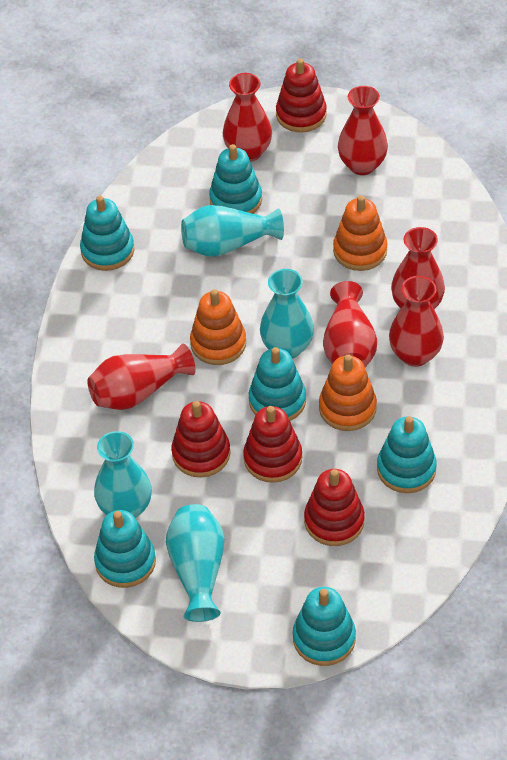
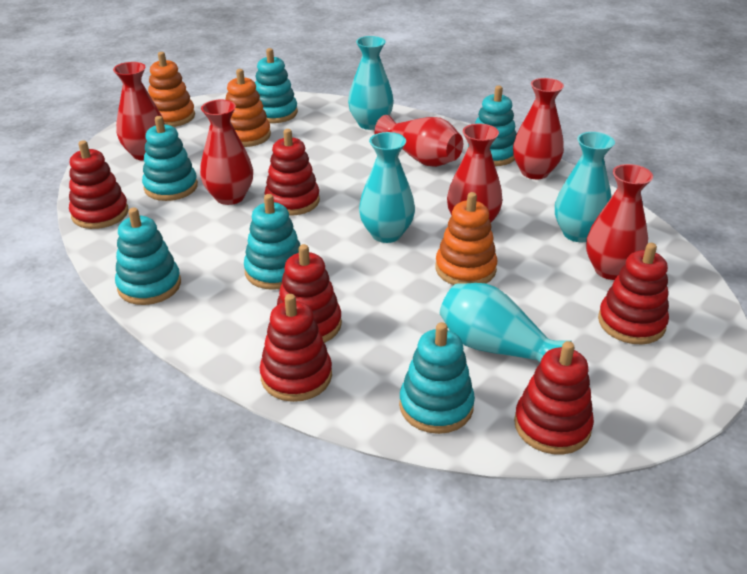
red stacking toy: 4 -> 6

